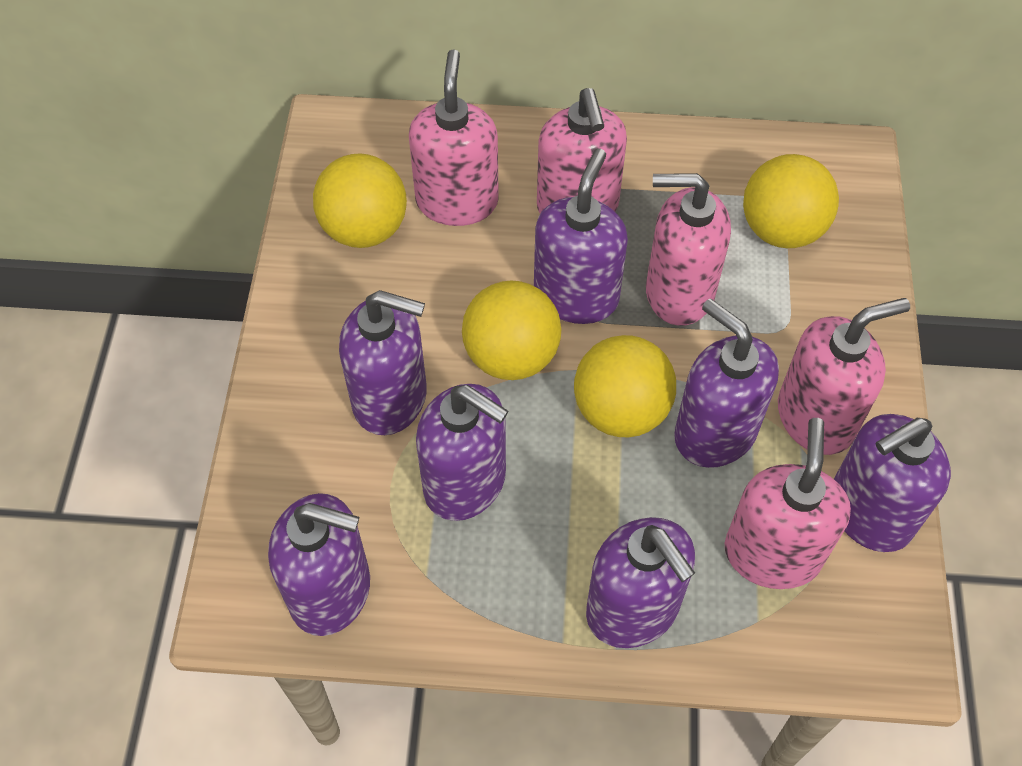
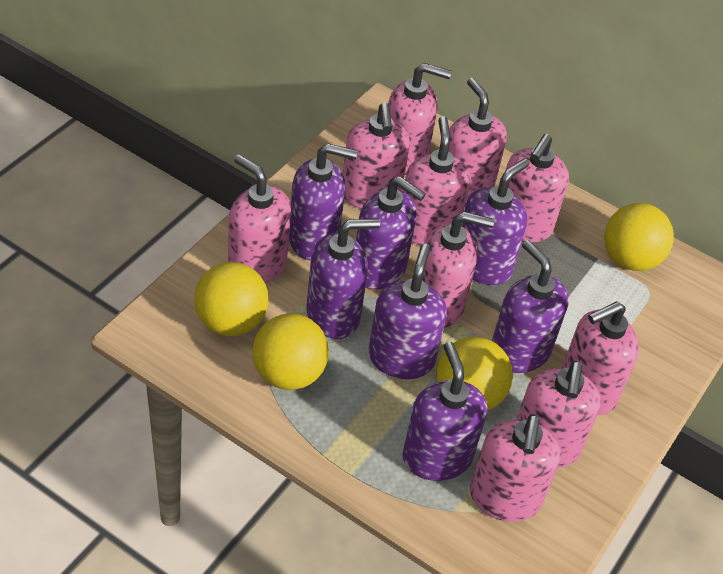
pink soap dispenser: 5 -> 10

